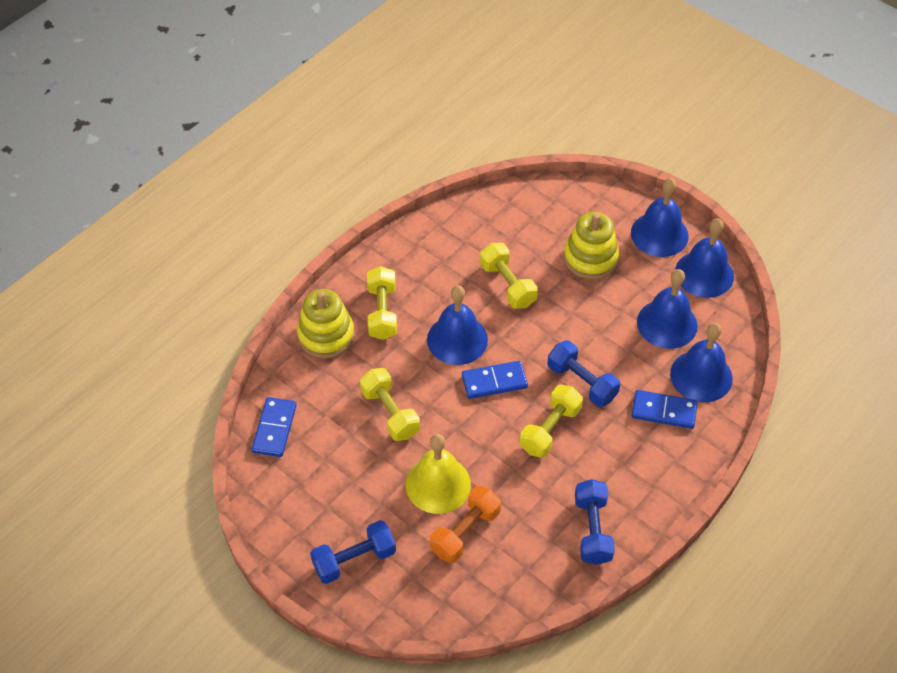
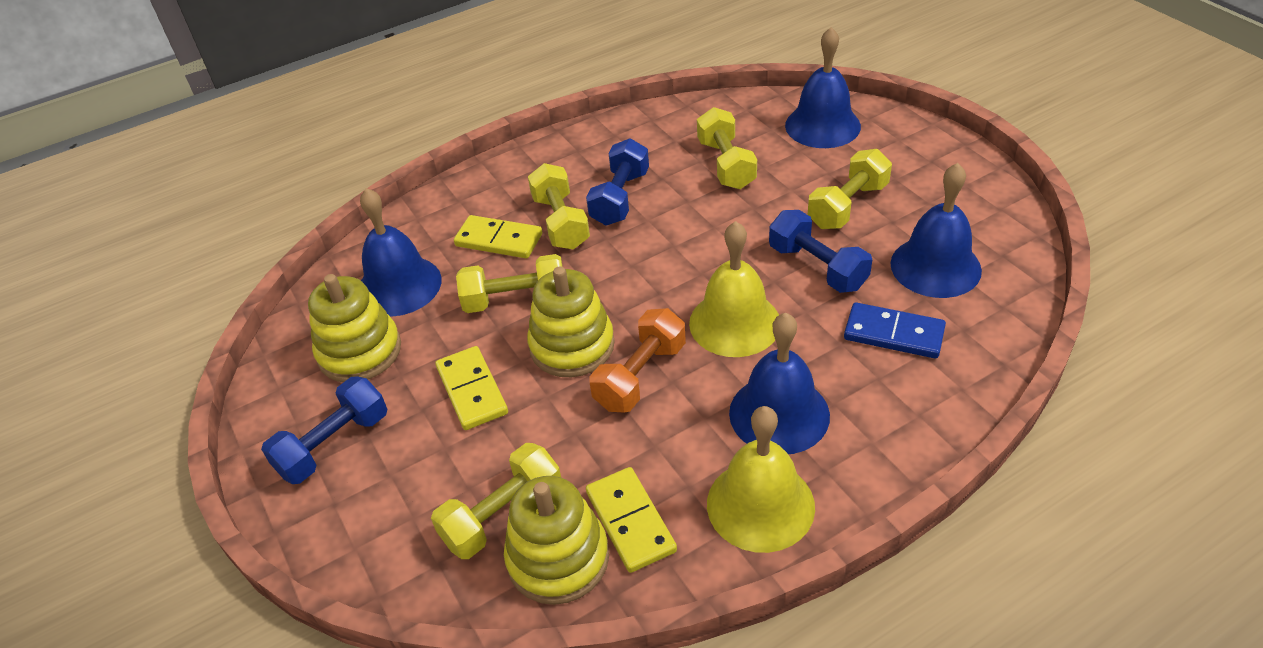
blue bell: 5 -> 4
blue domino: 3 -> 1
yellow bell: 1 -> 2
yellow domino: 0 -> 3
yellow dumbbell: 4 -> 5
yellow stacking toy: 2 -> 3

